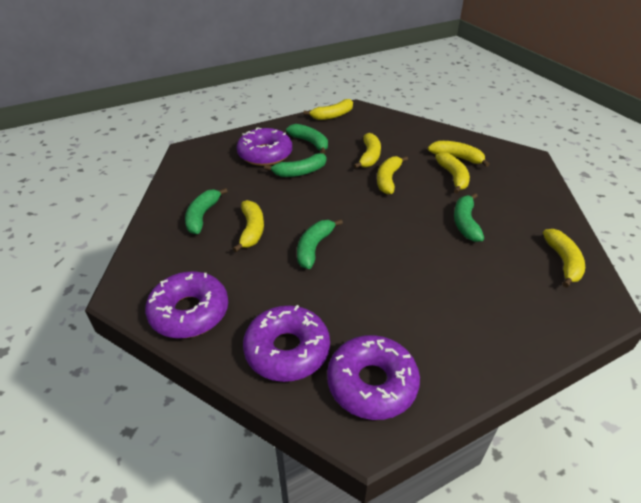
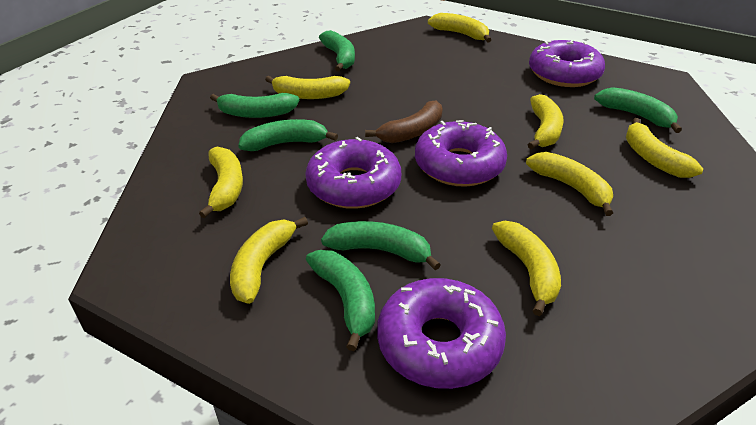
brown banana: 0 -> 1
green banana: 5 -> 6
yellow banana: 7 -> 8

